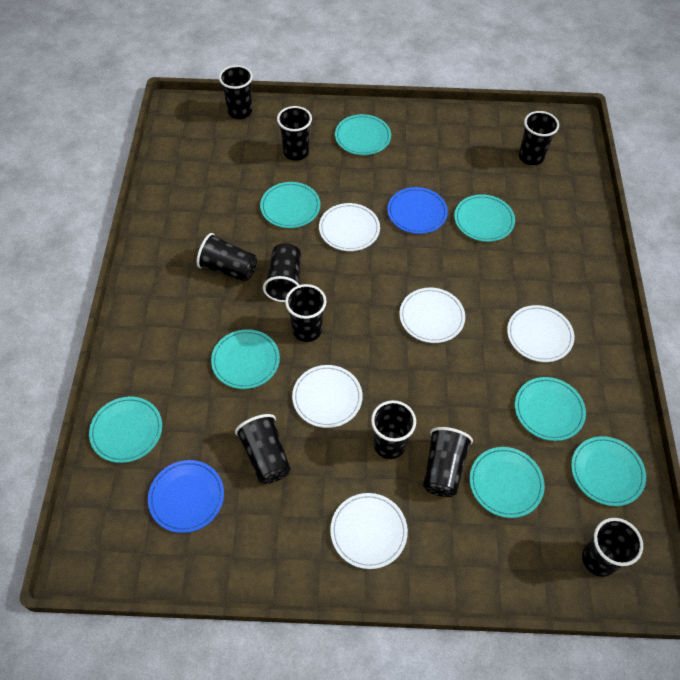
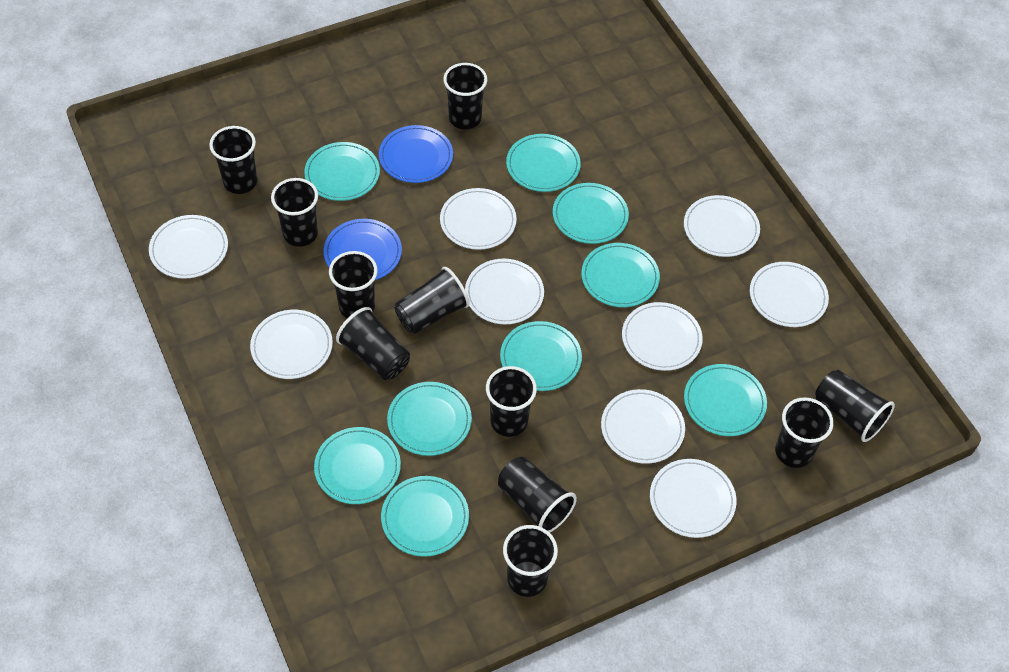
black cup: 10 -> 11
turquoise plate: 8 -> 9
white plate: 5 -> 9

